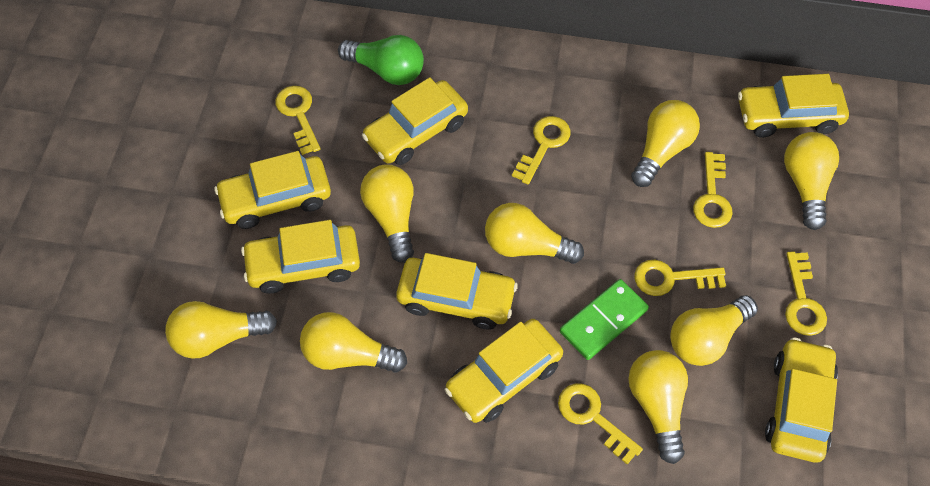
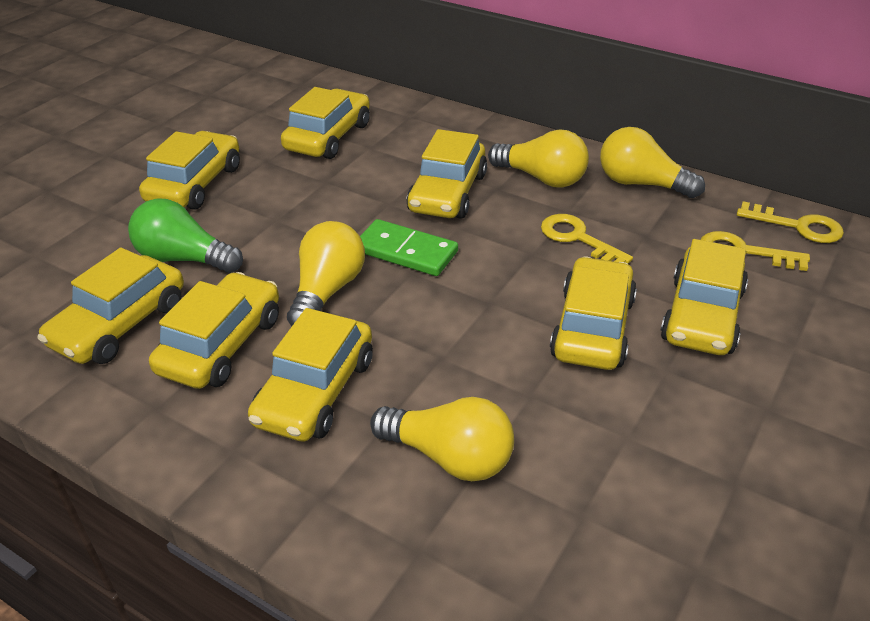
yellow car: 7 -> 8
yellow key: 6 -> 3
yellow light bulb: 8 -> 4

